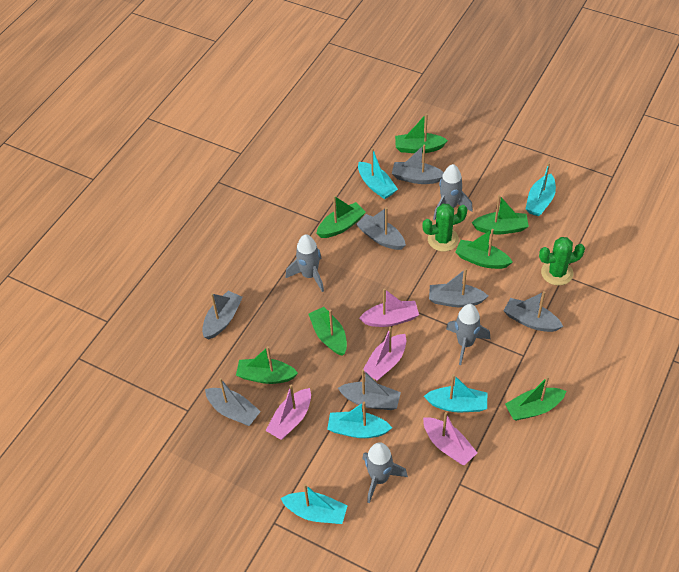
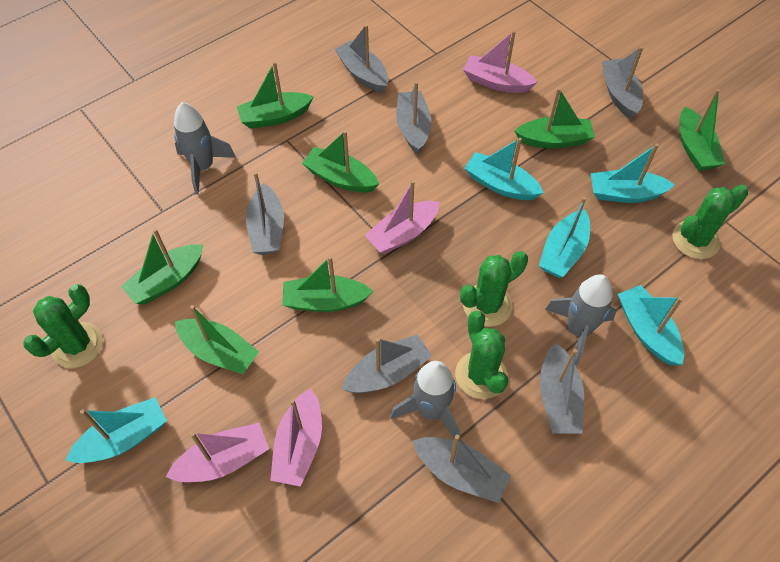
green cactus: 2 -> 4
grey rocket: 4 -> 3

